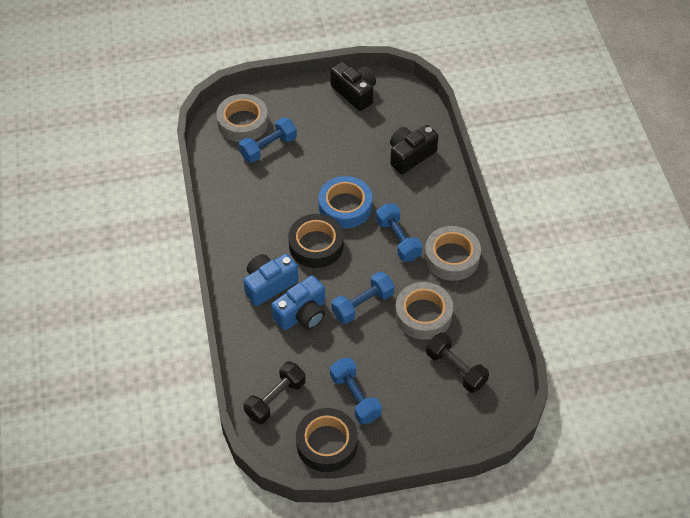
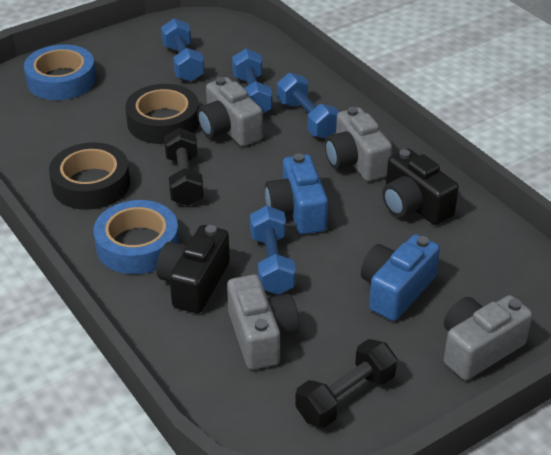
blue tape: 1 -> 2
grey camera: 0 -> 4
grey tape: 3 -> 0

